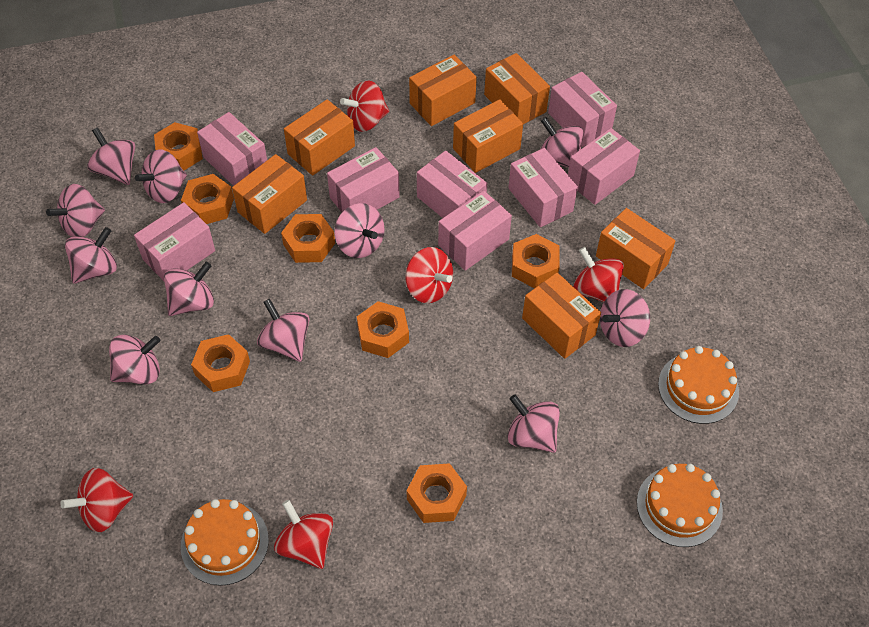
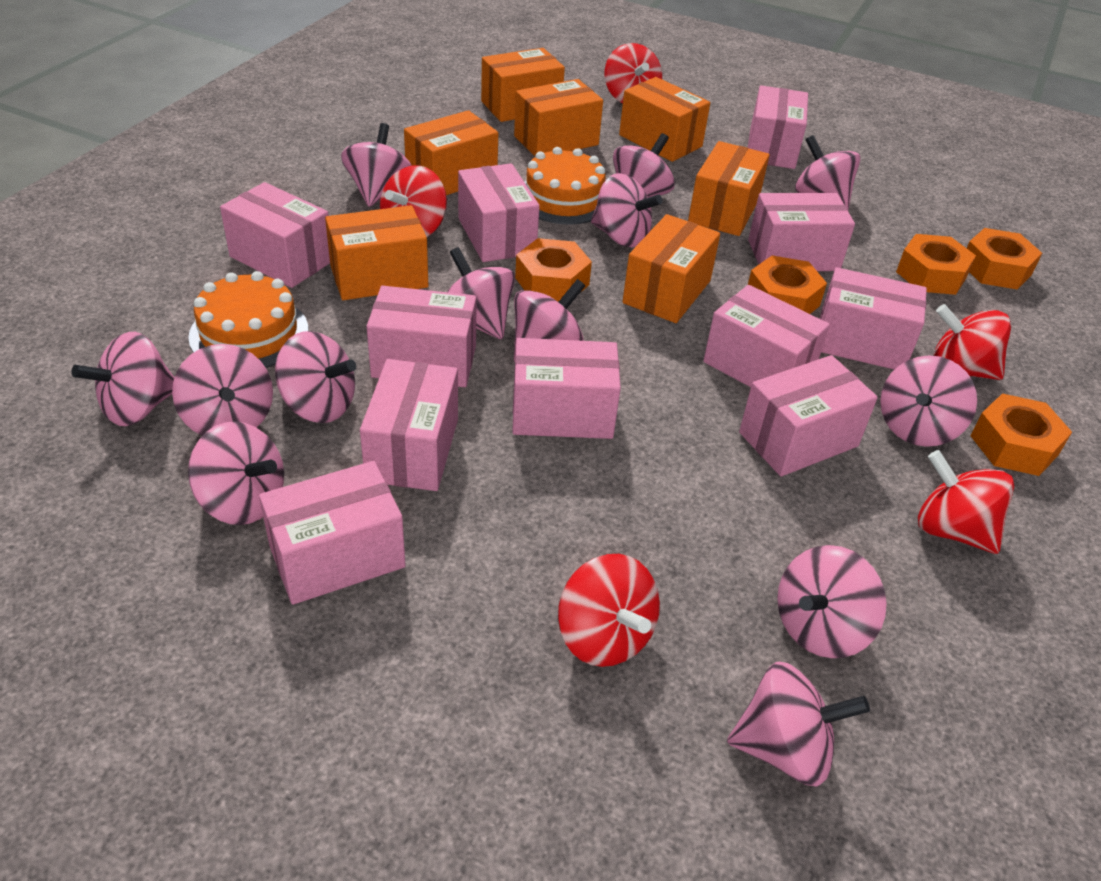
orange cake: 3 -> 2
orange nut: 7 -> 5
pink box: 8 -> 11
pink spinning top: 11 -> 13

